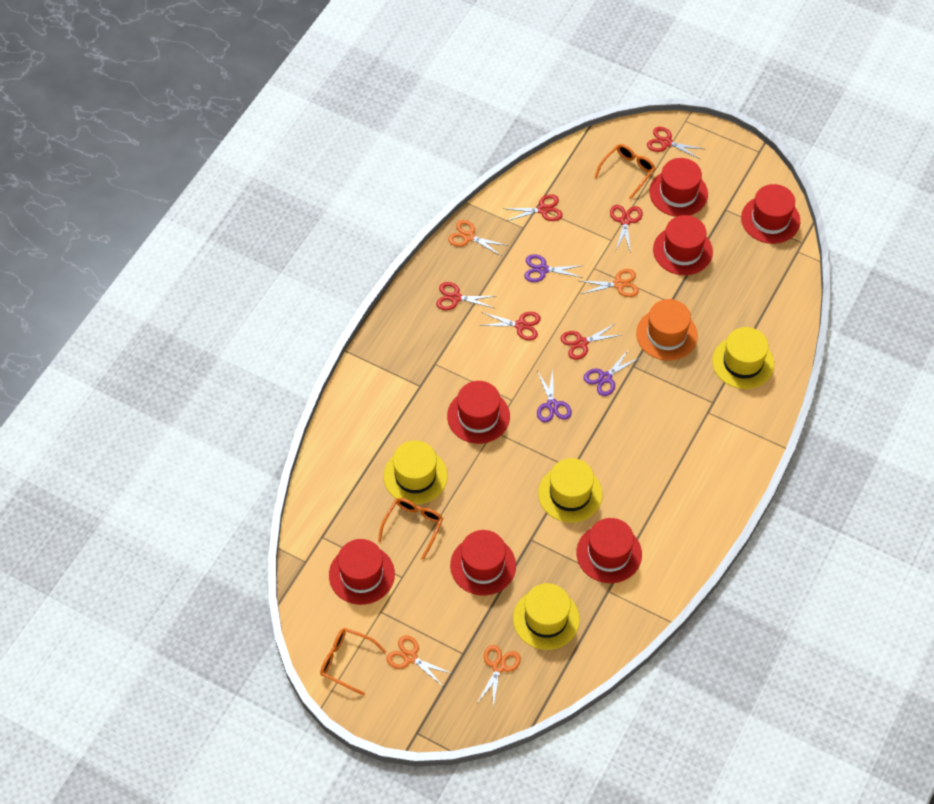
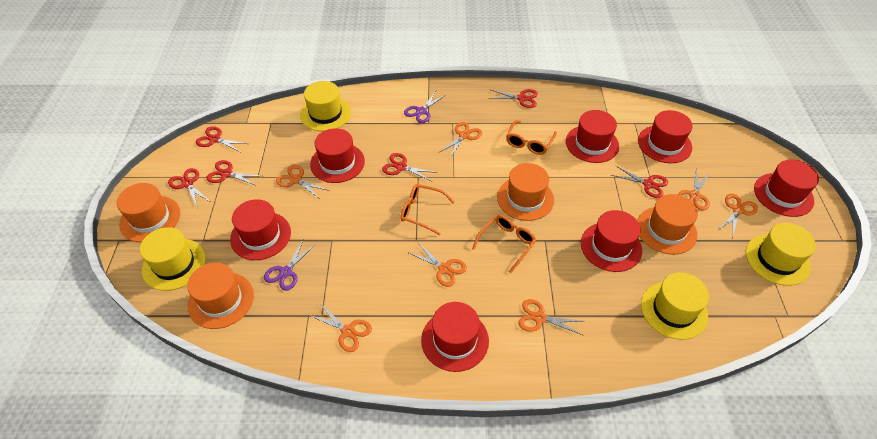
orange hat: 1 -> 4
orange scissors: 4 -> 7
purple scissors: 3 -> 2

